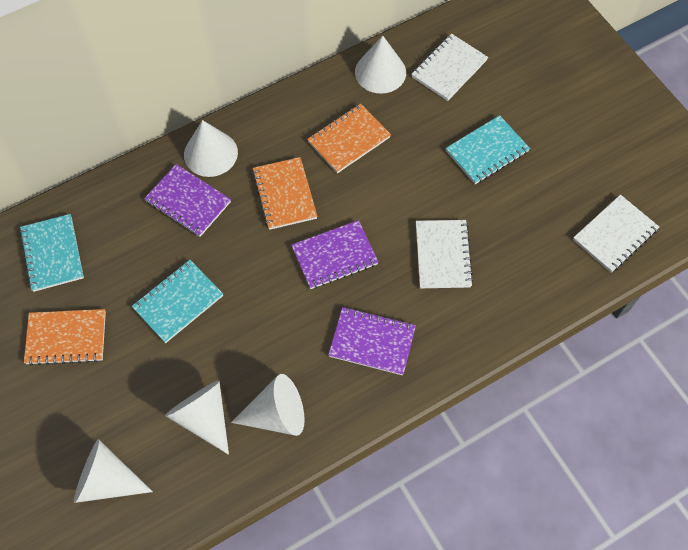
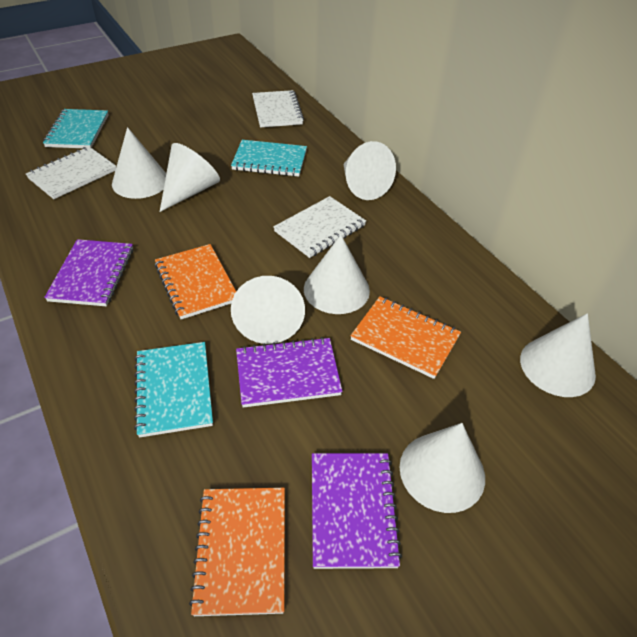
white cone: 5 -> 7

